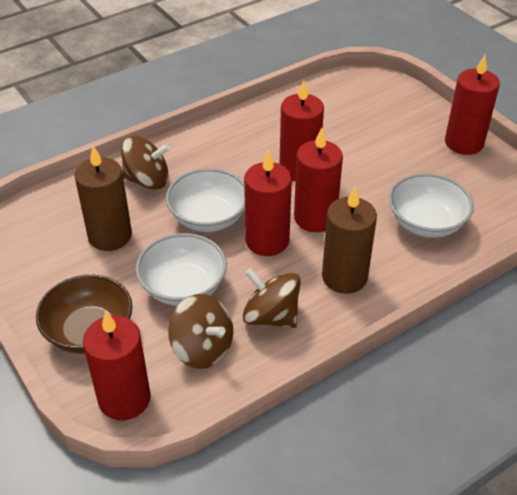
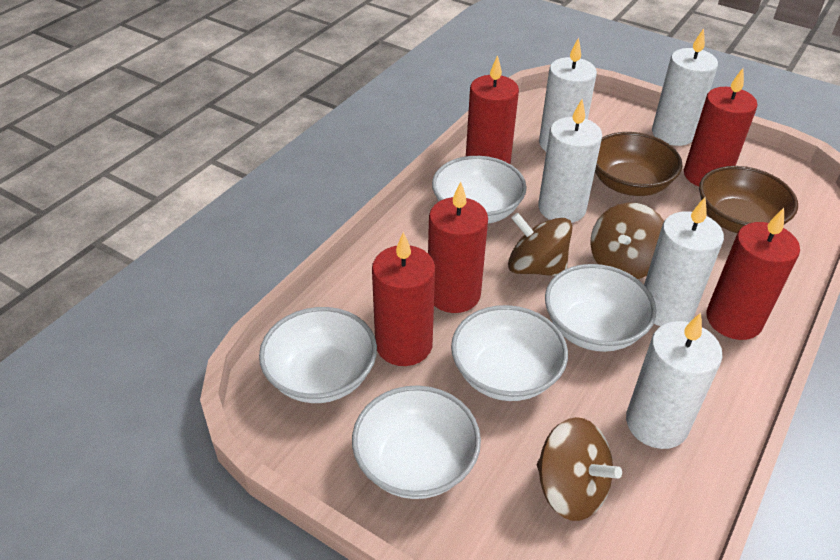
brown bowl: 1 -> 2
brown candle: 2 -> 0
white bowl: 3 -> 5
white candle: 0 -> 5

